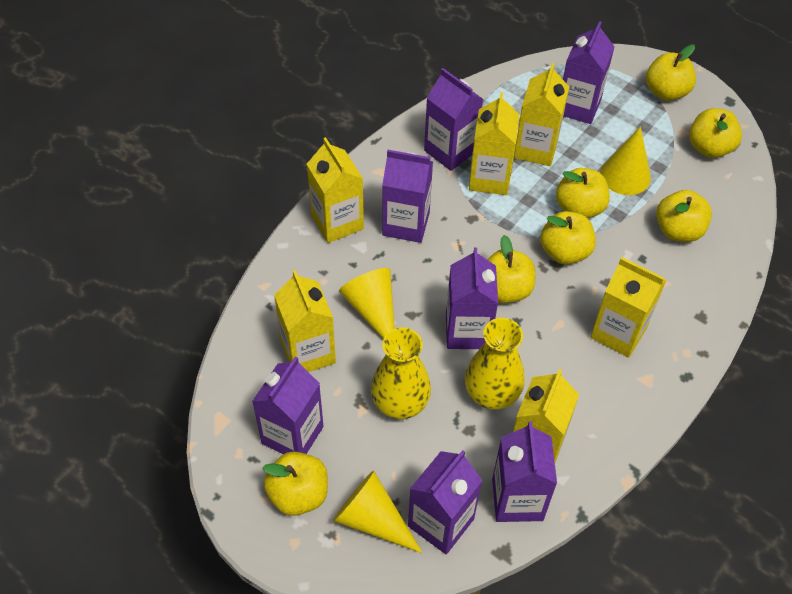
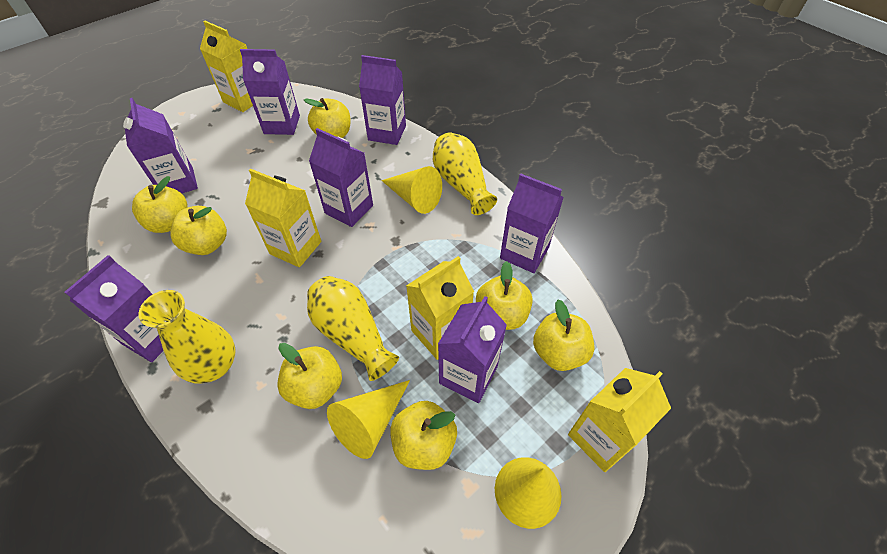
yellow carton: 6 -> 4
yellow vase: 2 -> 3

